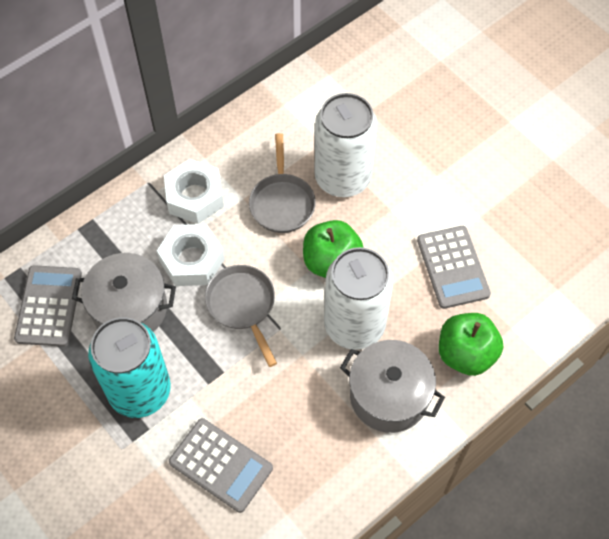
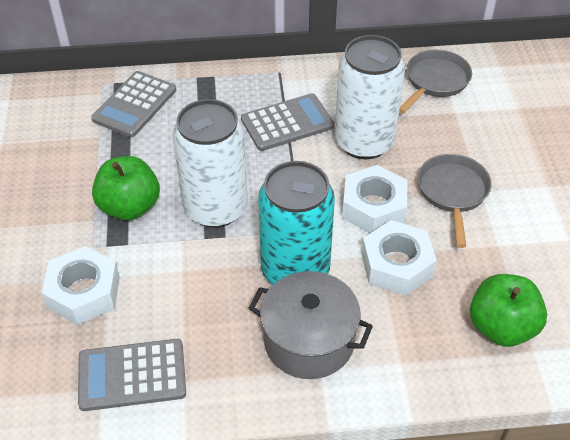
grey pot: 2 -> 1
white nut: 2 -> 3

